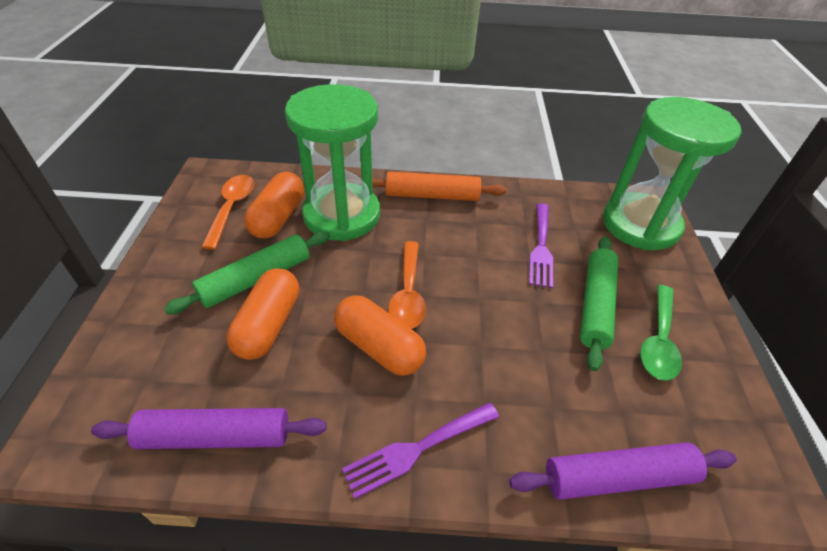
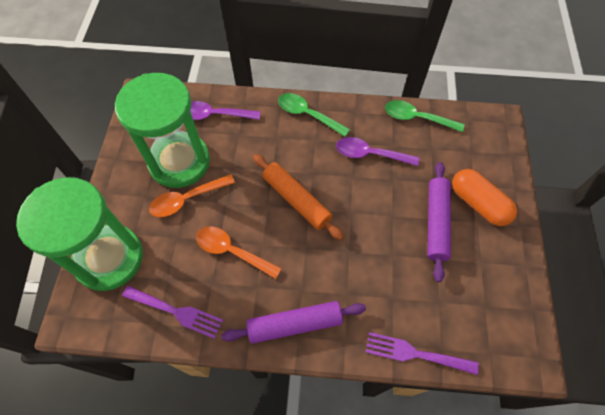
green rolling pin: 2 -> 0
green spoon: 1 -> 2
orange capsule: 3 -> 1
purple spoon: 0 -> 2

